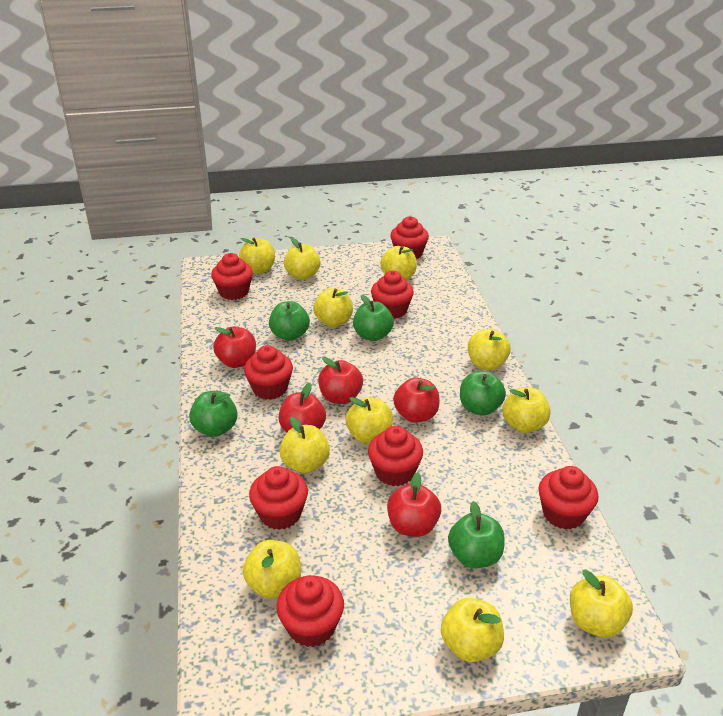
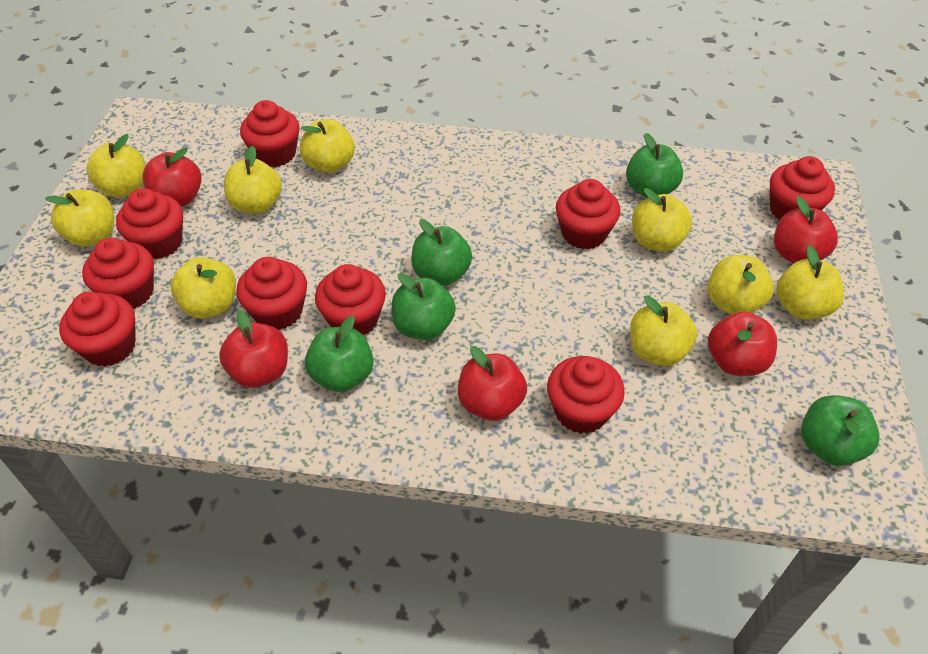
red cupcake: 8 -> 9
yellow apple: 11 -> 9

